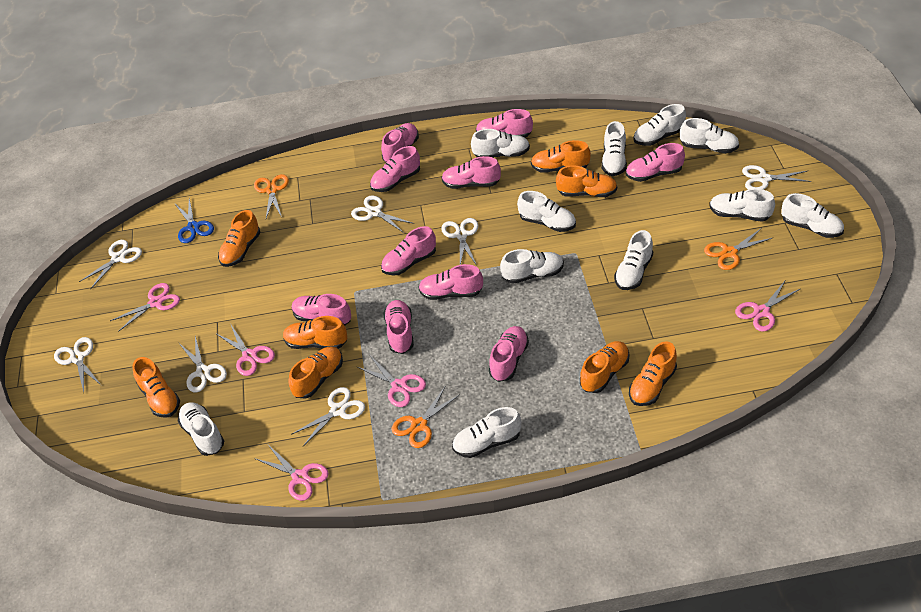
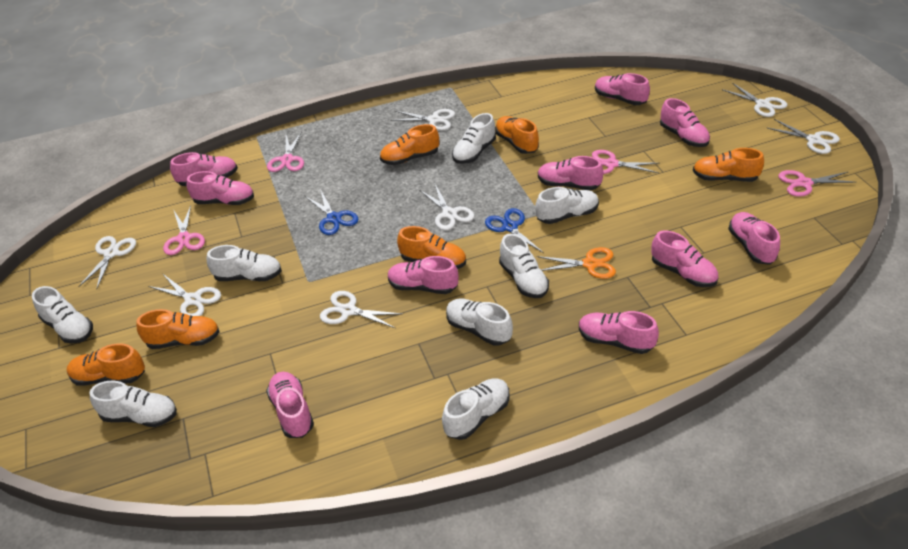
blue scissors: 1 -> 2
orange scissors: 3 -> 1
orange shoe: 8 -> 6
pink scissors: 5 -> 4
white shoe: 11 -> 8

